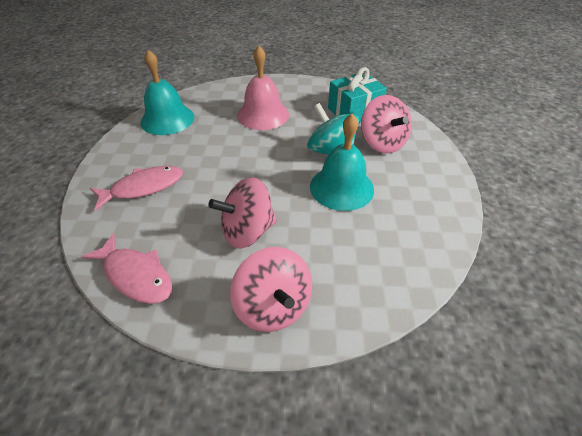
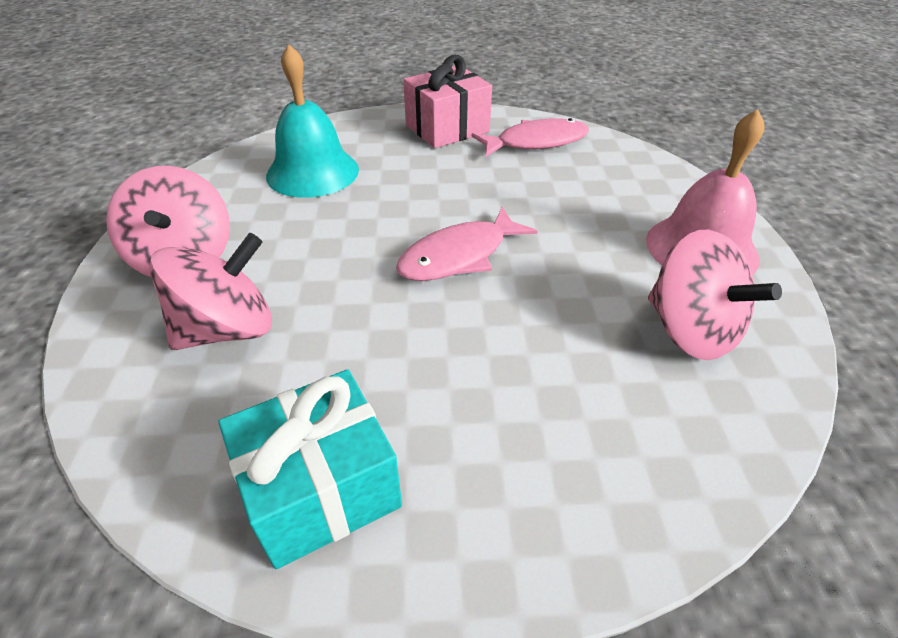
pink gift: 0 -> 1
turquoise bell: 2 -> 1
turquoise spinning top: 1 -> 0

